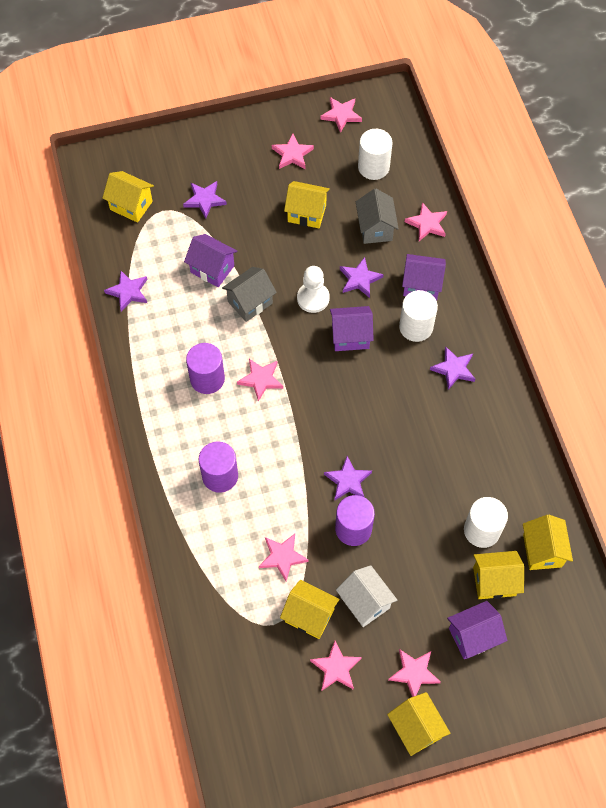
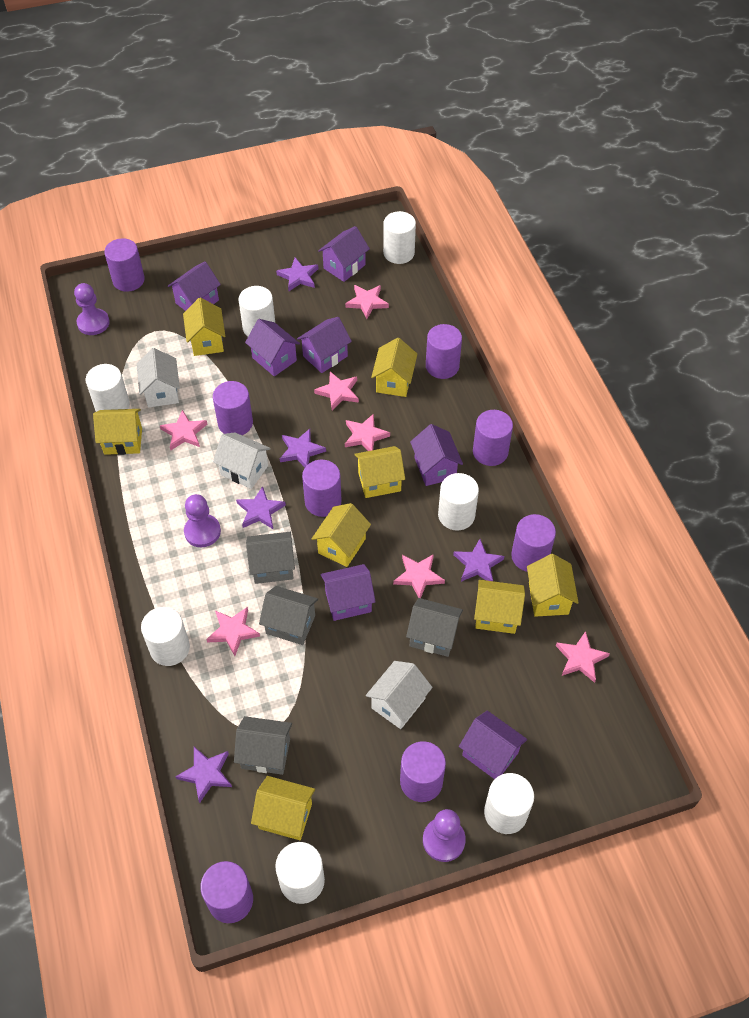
grey house: 2 -> 4
purple cylinder: 3 -> 8
purple house: 4 -> 7
purple pawn: 0 -> 3
white cylinder: 3 -> 7
white house: 1 -> 3
white pawn: 1 -> 0
yellow house: 6 -> 8

